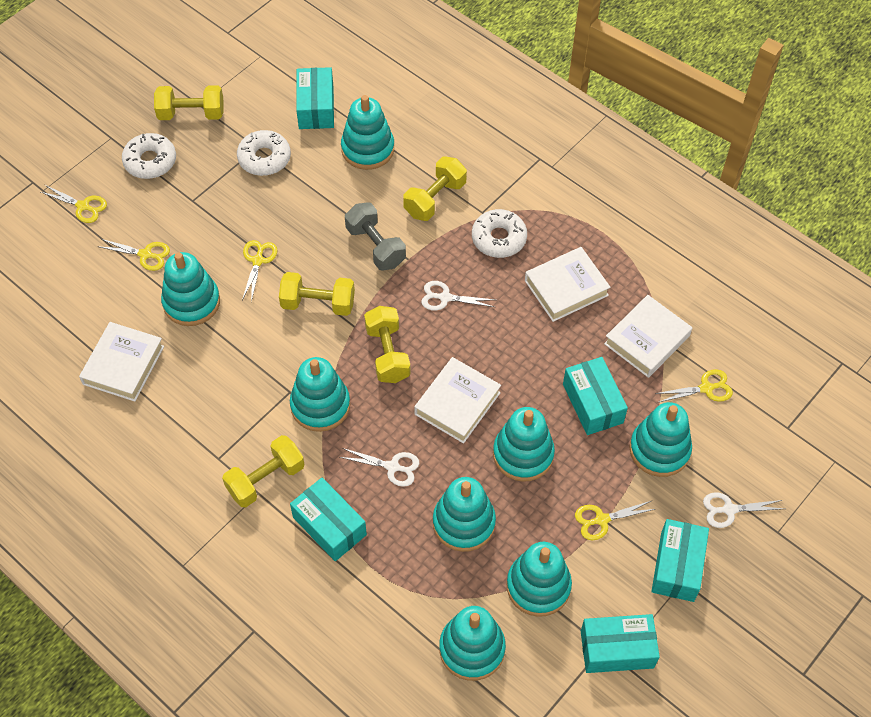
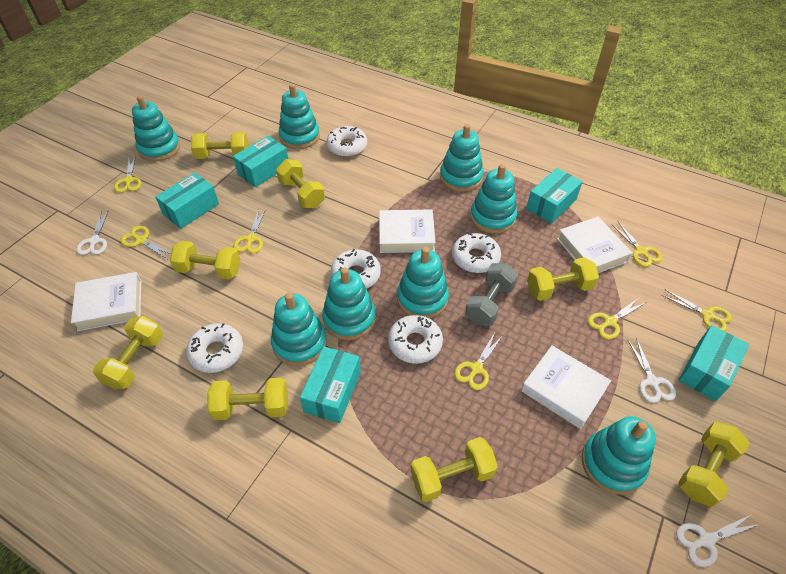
white donut: 3 -> 5
yellow dumbbell: 5 -> 8
yellow scissors: 5 -> 7

